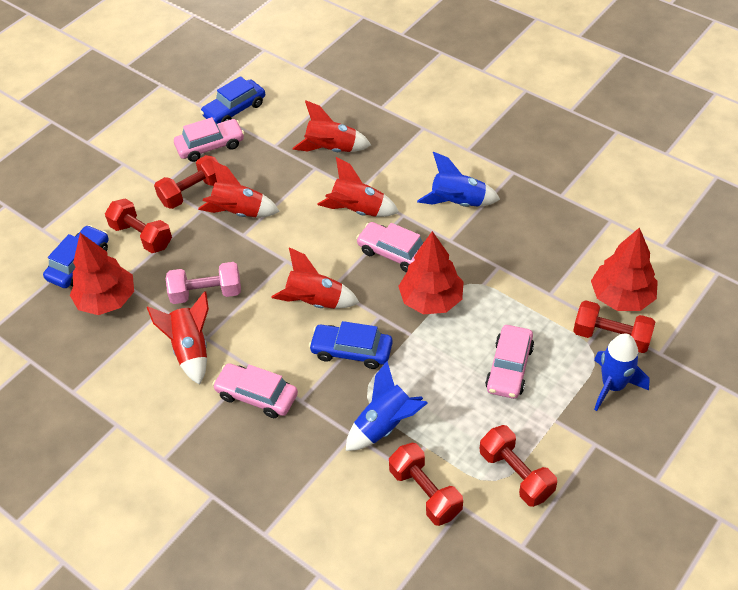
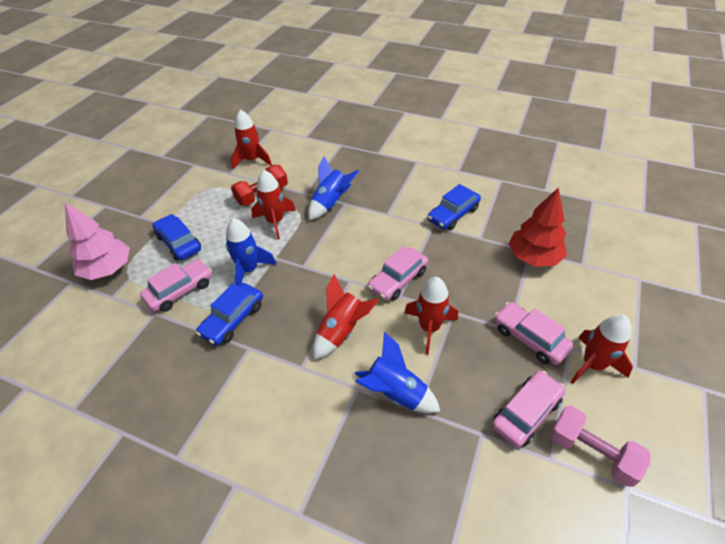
pink tree: 0 -> 1
red dumbbell: 5 -> 1
red tree: 3 -> 1

